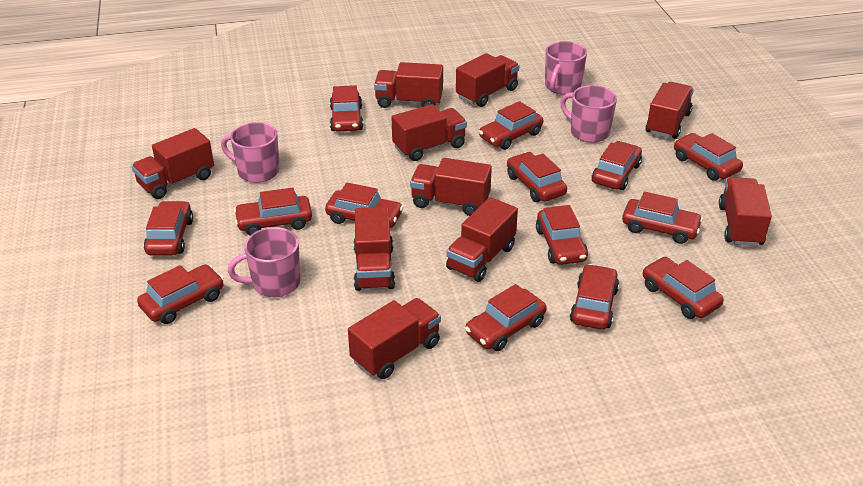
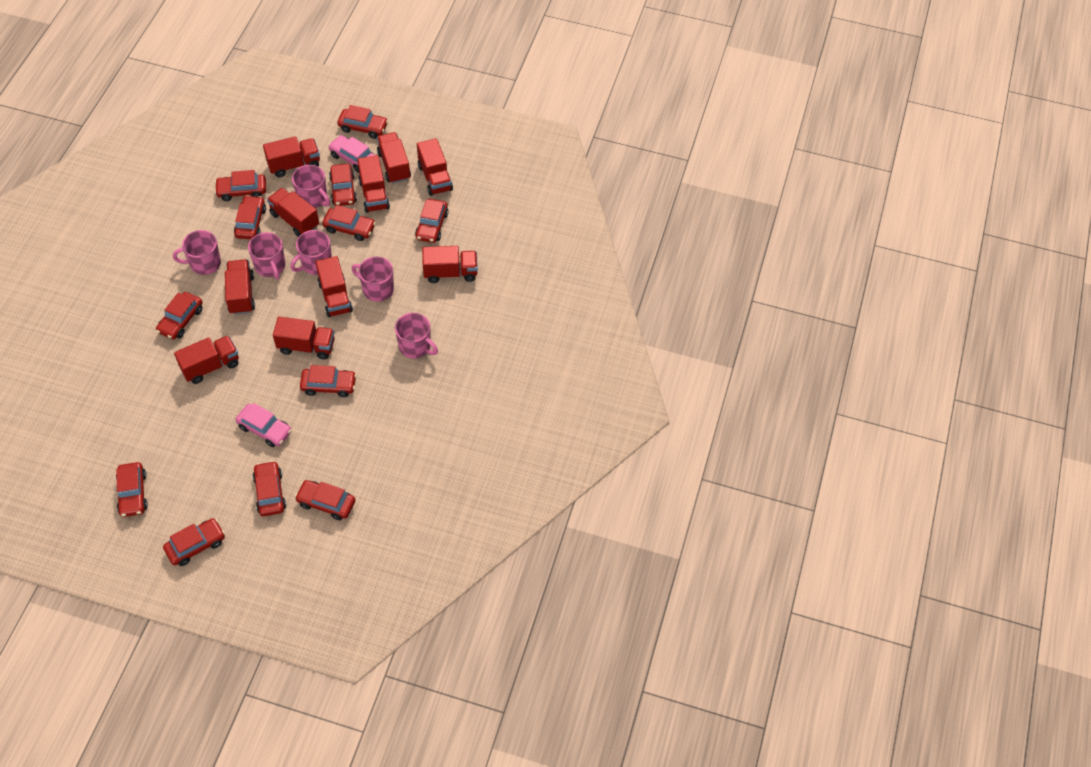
pink car: 0 -> 2
pink mug: 4 -> 6
red car: 14 -> 12

